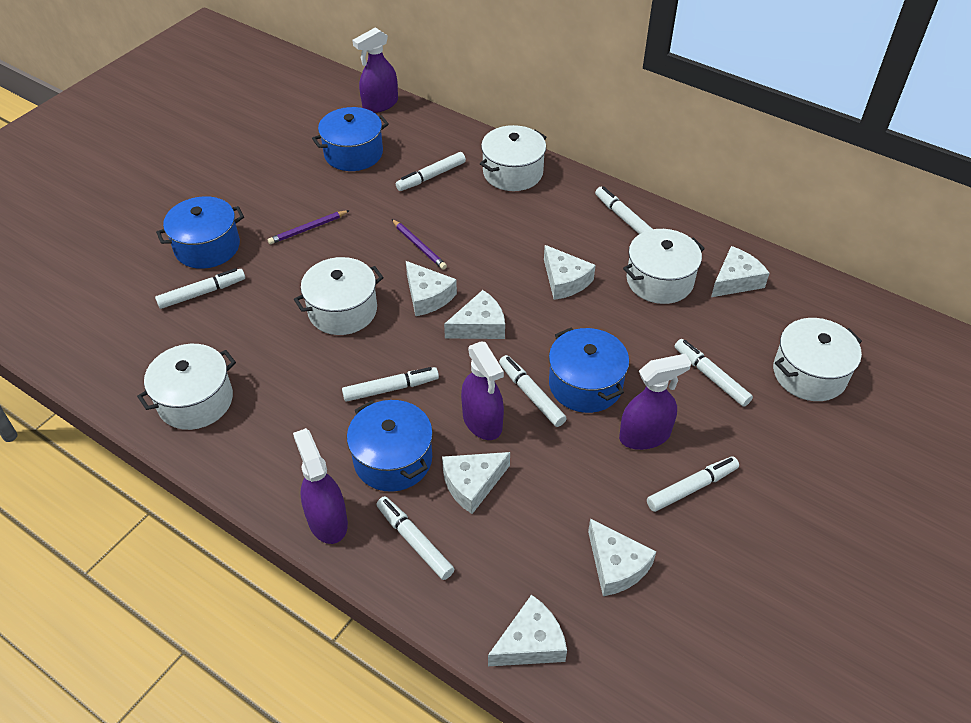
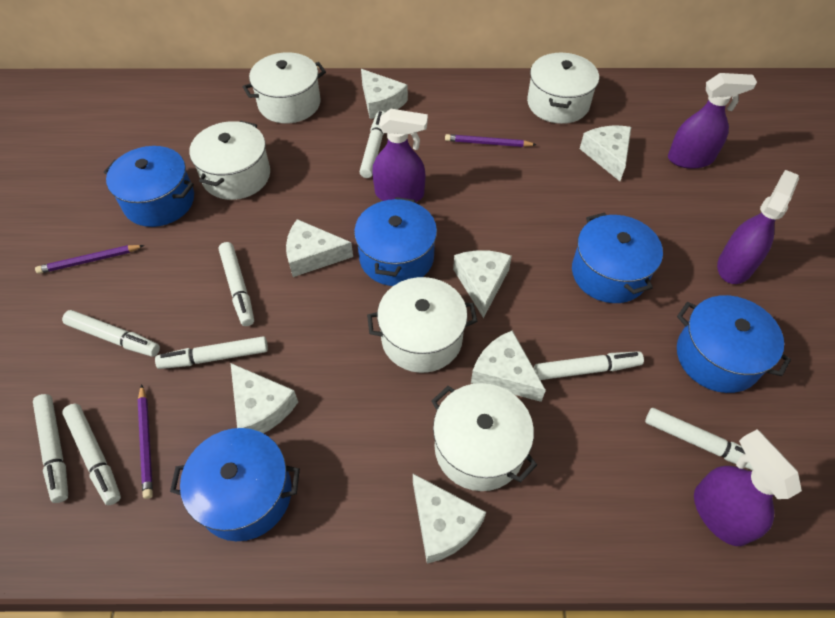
blue pot: 4 -> 5
purple pencil: 2 -> 3

